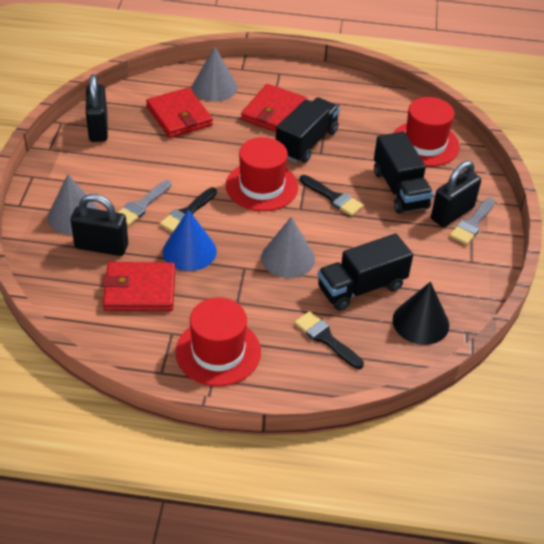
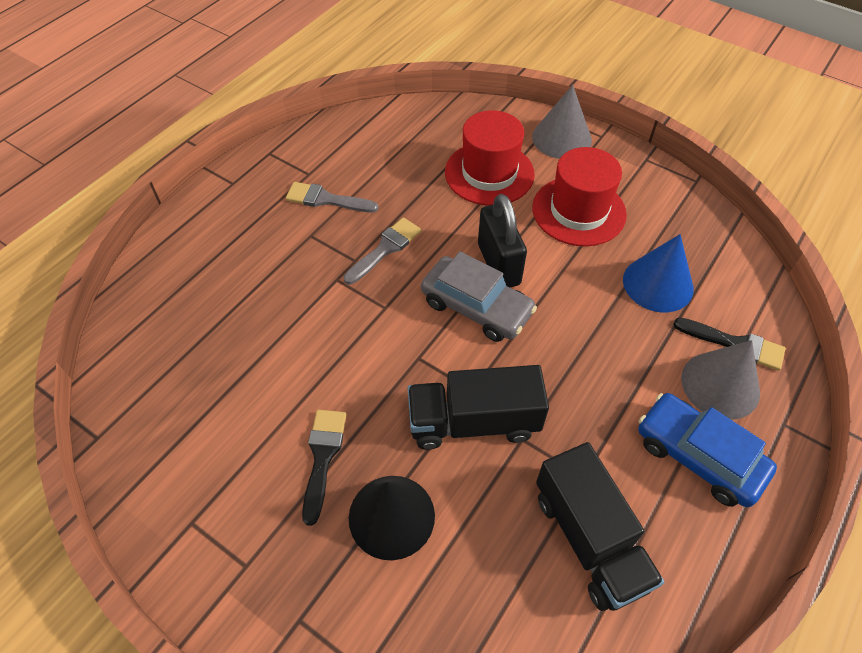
black brush: 3 -> 2
black padlock: 3 -> 1
black truck: 3 -> 2
blue car: 0 -> 1
grey car: 0 -> 1
grey cone: 3 -> 2
red hat: 3 -> 2
red wallet: 3 -> 0

